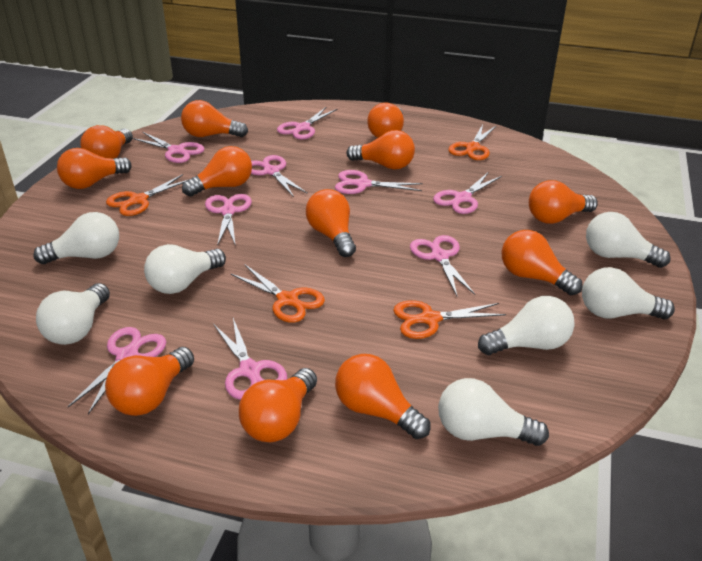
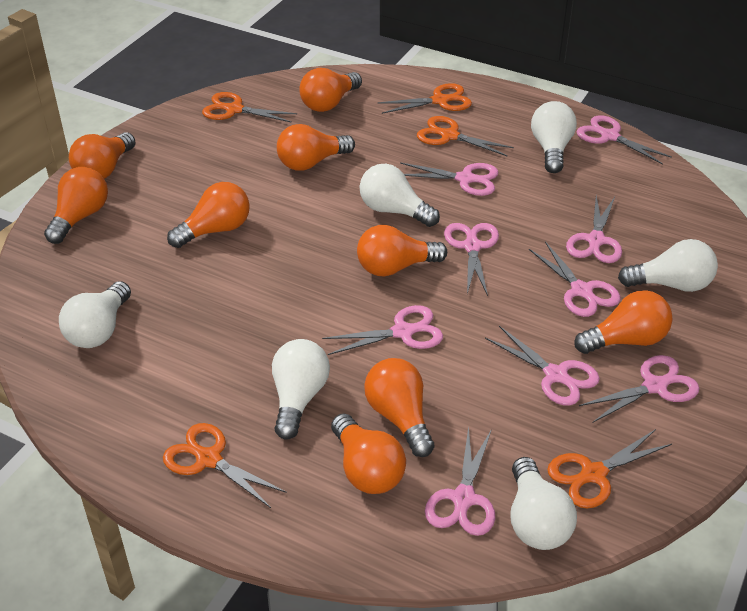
orange light bulb: 12 -> 9
orange scissors: 4 -> 5
white light bulb: 7 -> 6

